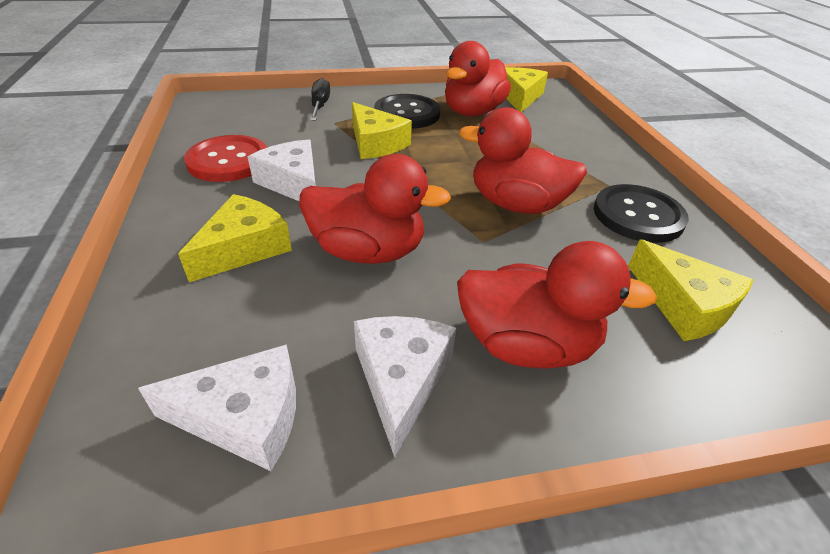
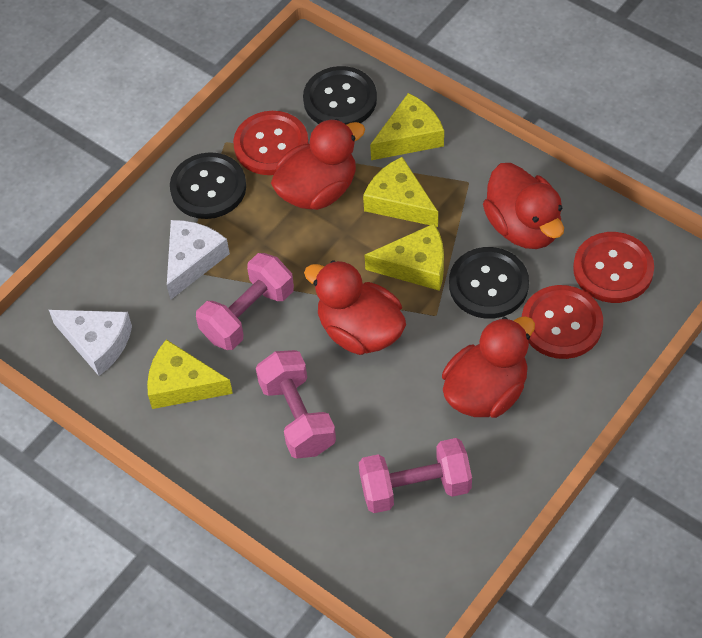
black button: 2 -> 3
black screwdriver: 1 -> 0
pink dumbbell: 0 -> 3
red button: 1 -> 3
white cheese: 3 -> 2

